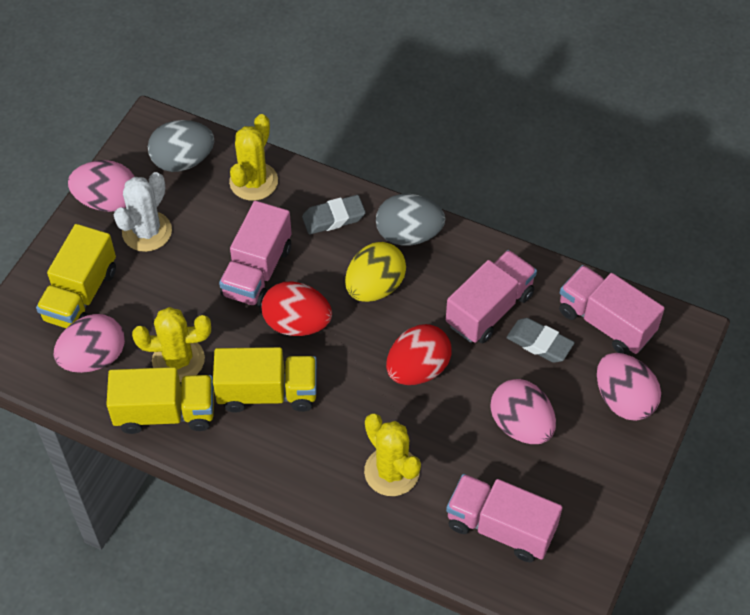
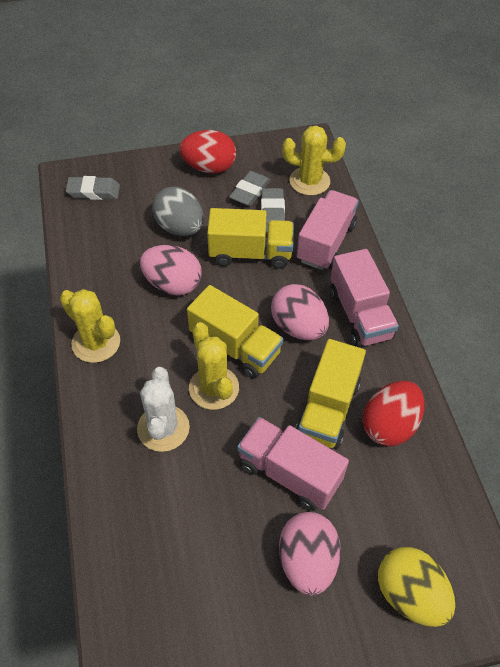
grey egg: 2 -> 1
grey eraser: 2 -> 3
pink egg: 4 -> 3
pink truck: 4 -> 3

